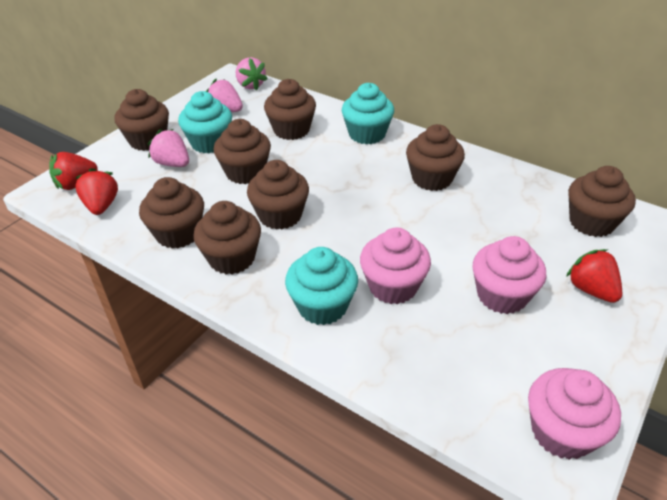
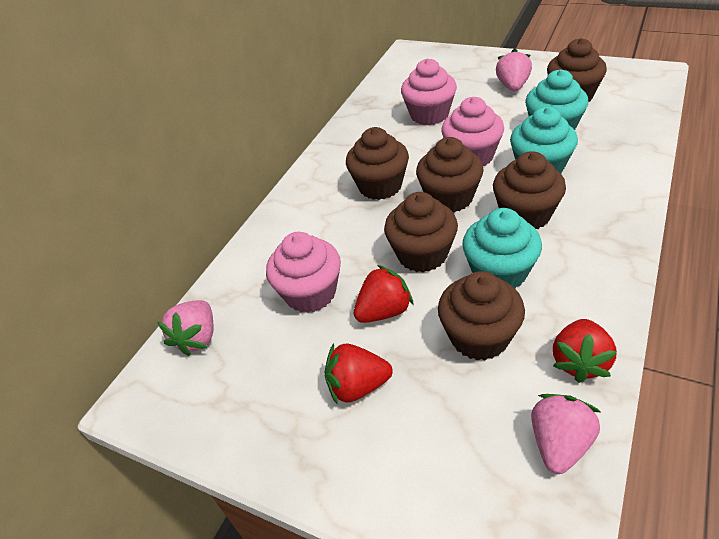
brown cupcake: 8 -> 6

